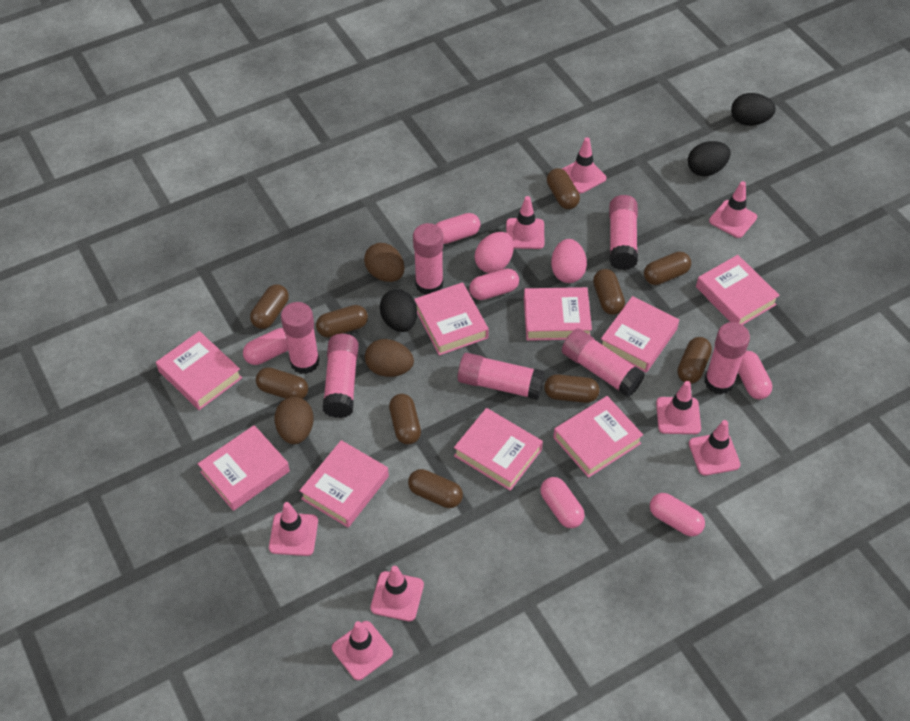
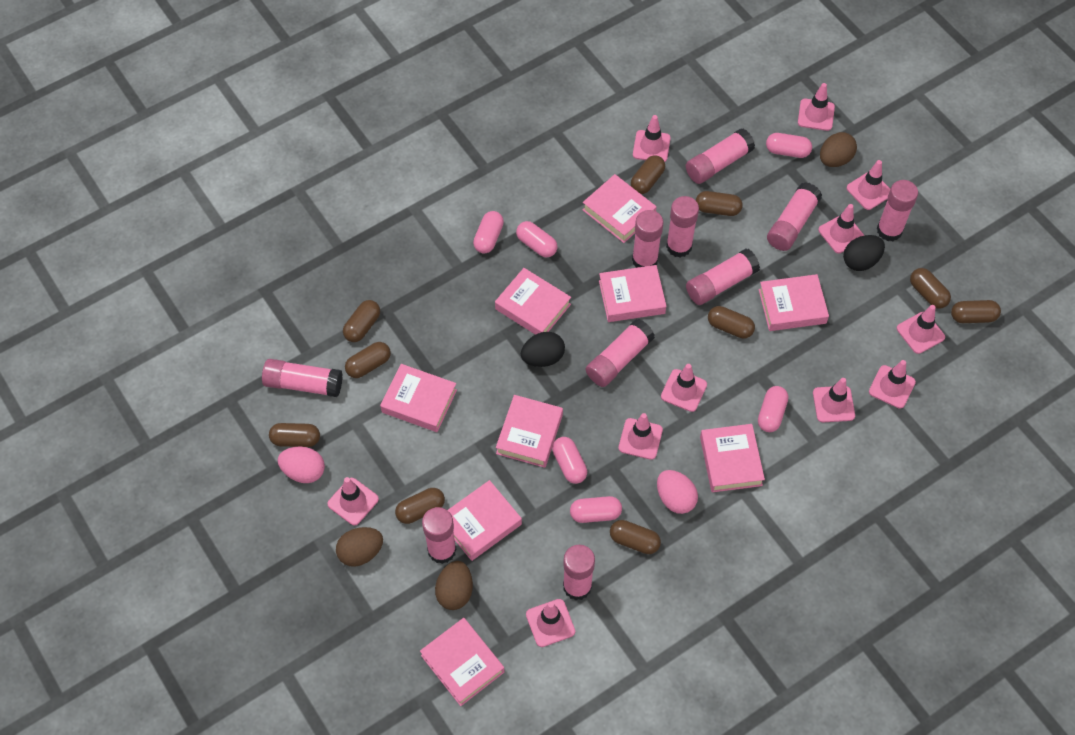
black egg: 3 -> 2
pink glue stick: 7 -> 10
pink traffic cone: 8 -> 11

